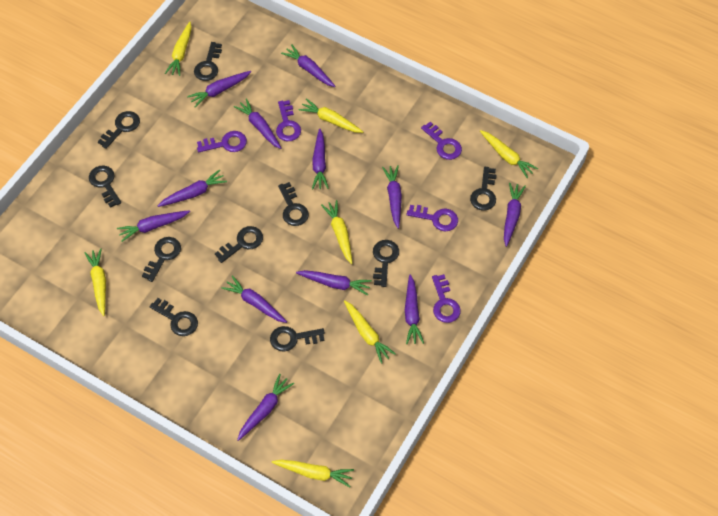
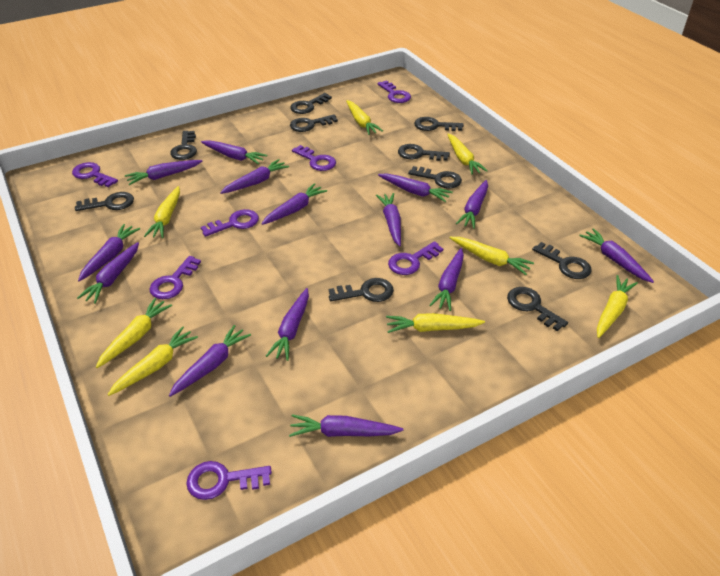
purple carrot: 12 -> 14
purple key: 5 -> 7
yellow carrot: 7 -> 8

